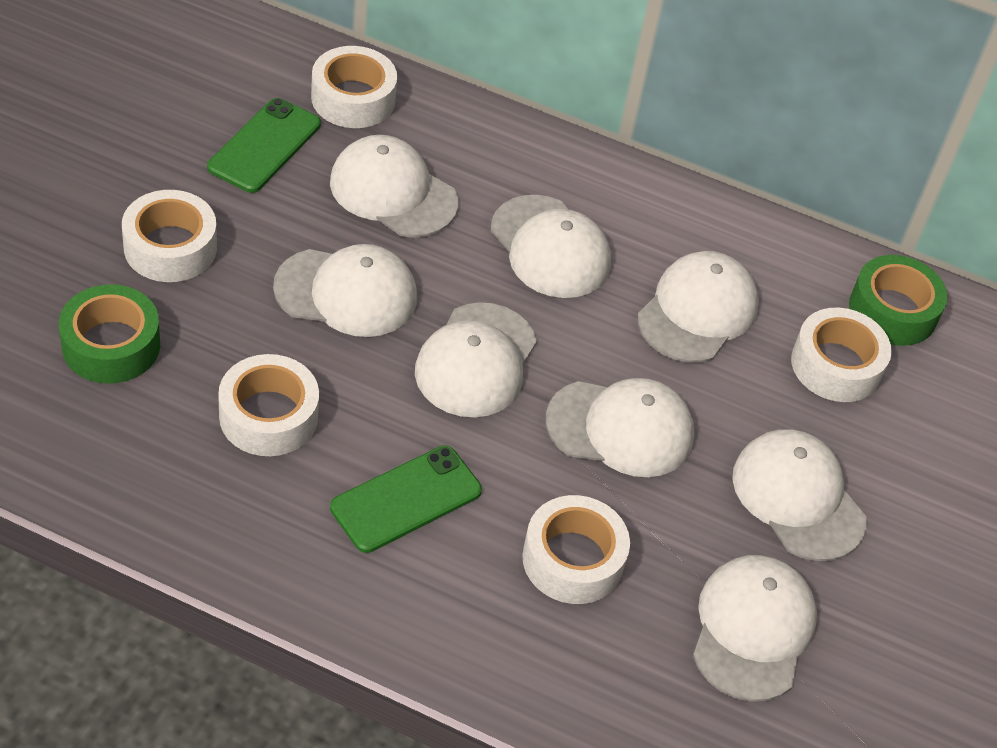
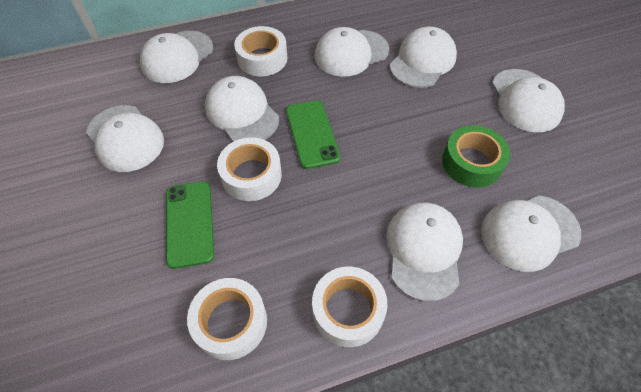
green tape: 2 -> 1
white tape: 5 -> 4

